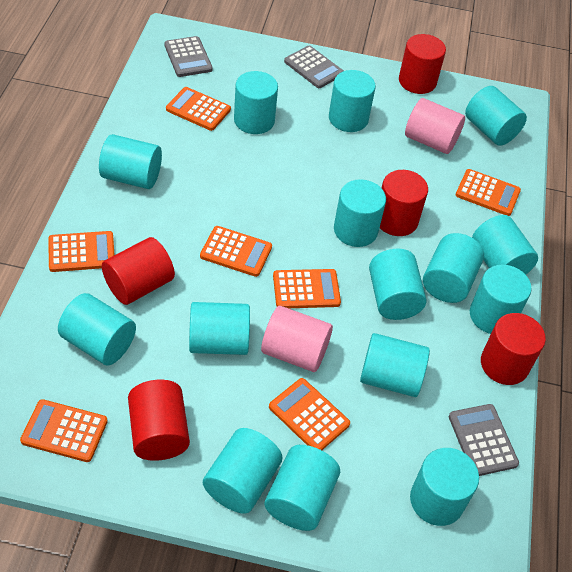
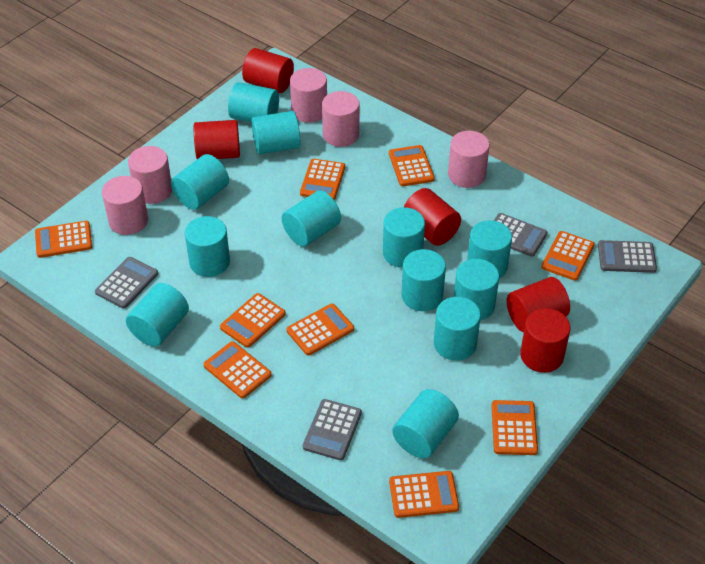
grey calculator: 3 -> 4
orange calculator: 7 -> 9
pink cylinder: 2 -> 5
turquoise cylinder: 15 -> 12

